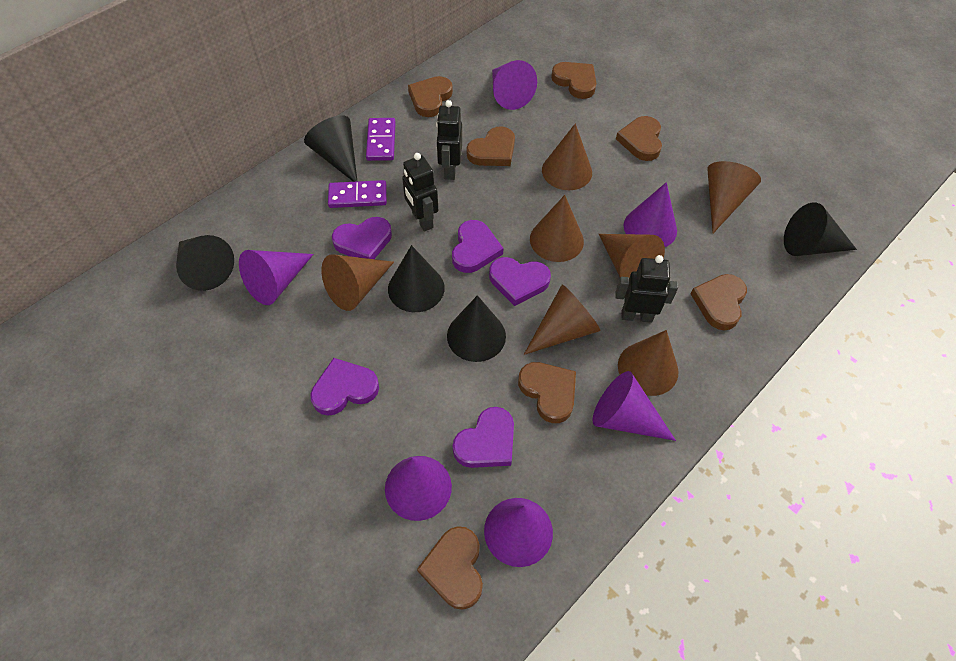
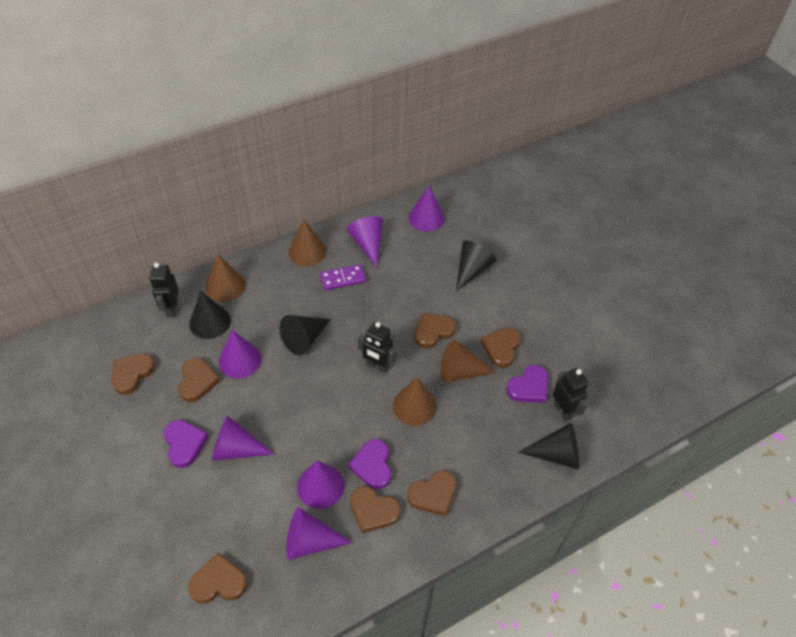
black cone: 5 -> 4
brown cone: 7 -> 4
purple domino: 2 -> 1
purple heart: 5 -> 3

